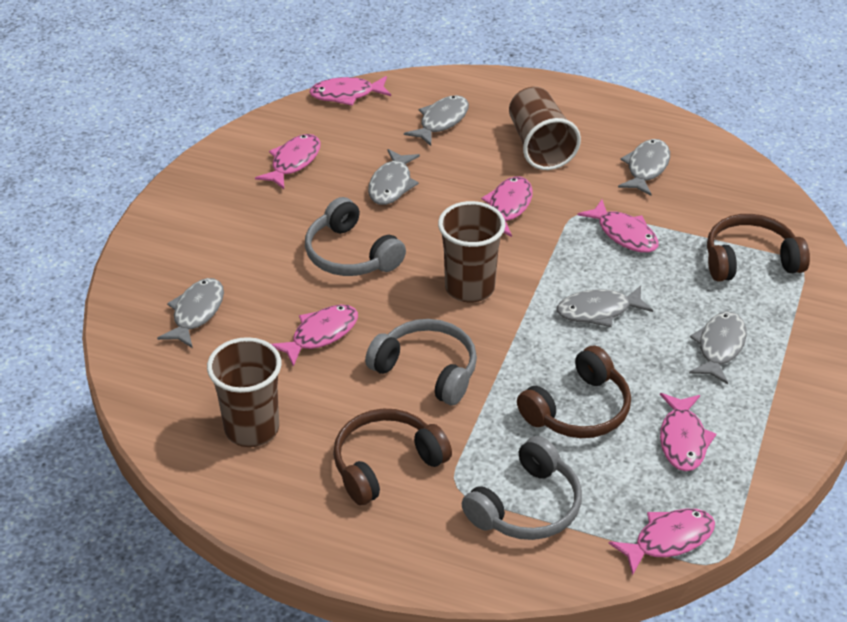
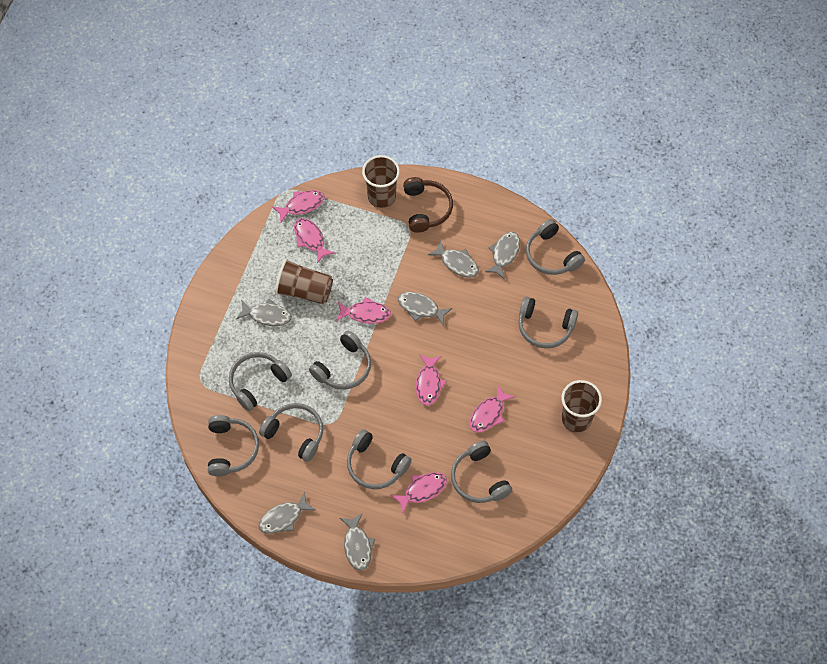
brown headphones: 3 -> 1
grey headphones: 3 -> 8
pink fish: 7 -> 6

